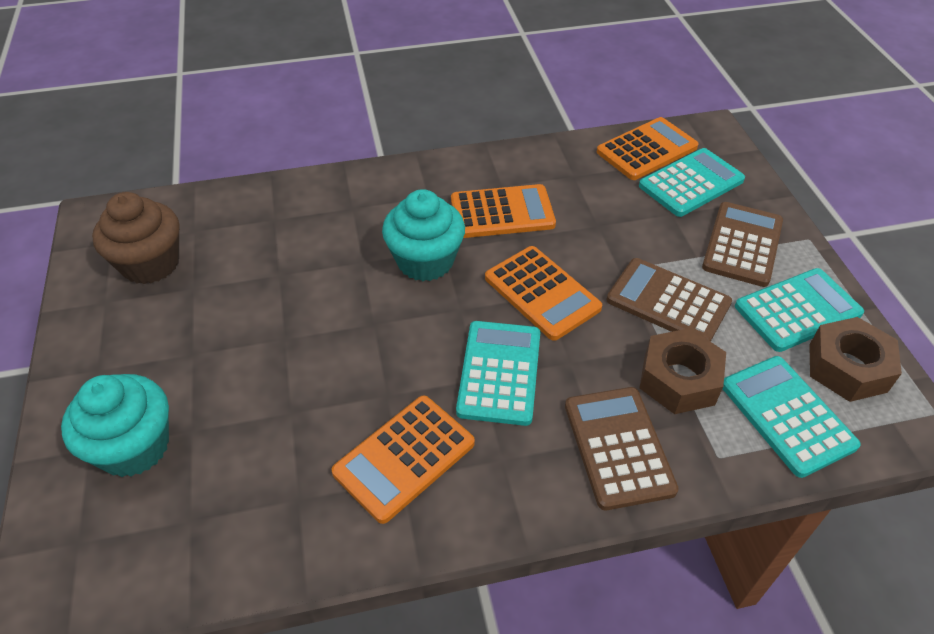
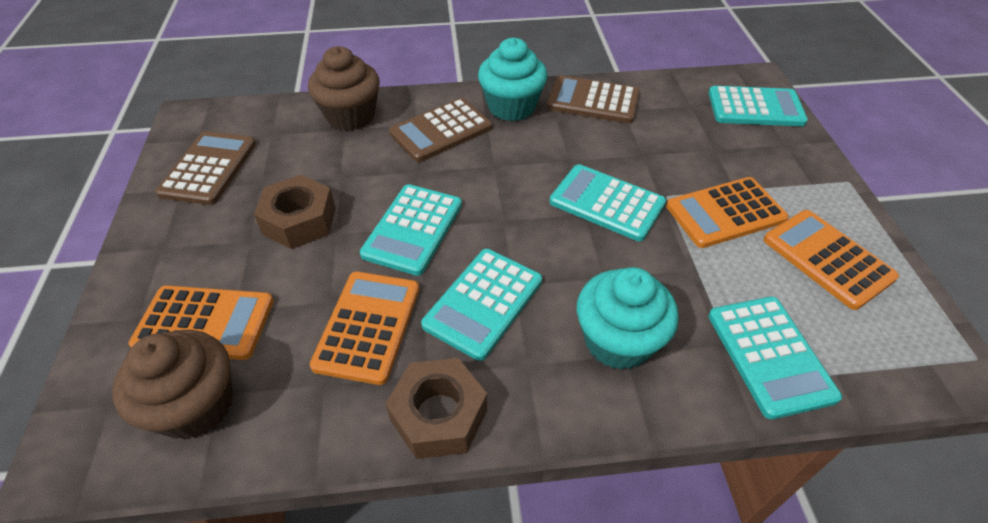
brown cupcake: 1 -> 2
turquoise calculator: 4 -> 5

